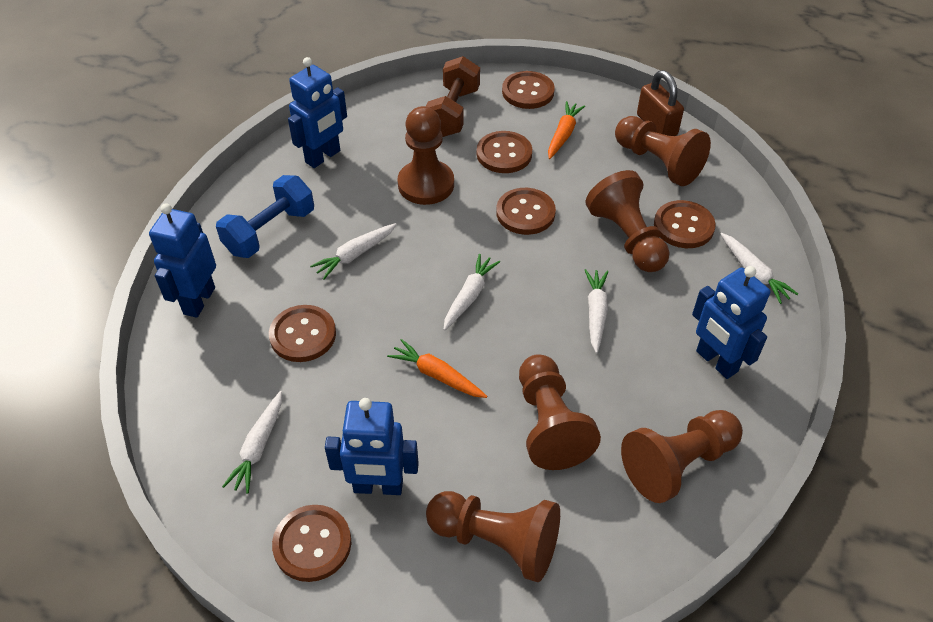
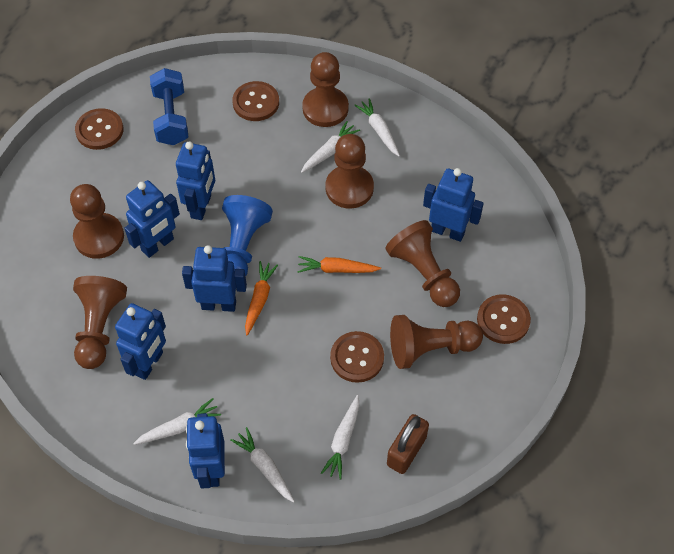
blue pawn: 0 -> 1
blue robot: 4 -> 6
brown button: 6 -> 4
brown dumbbell: 1 -> 0

